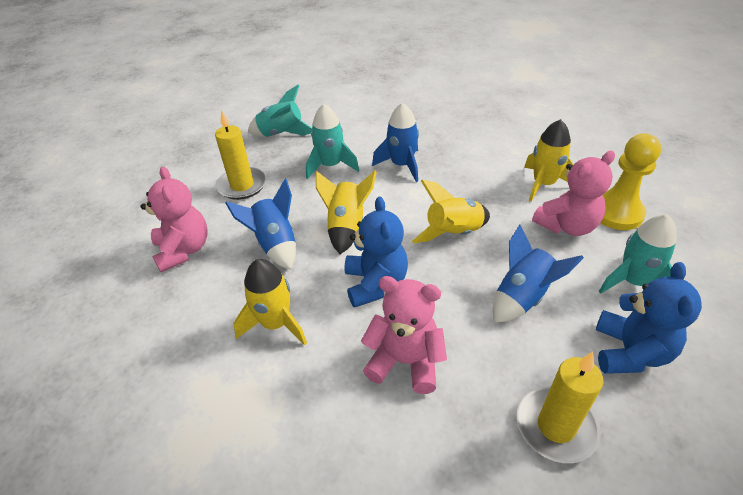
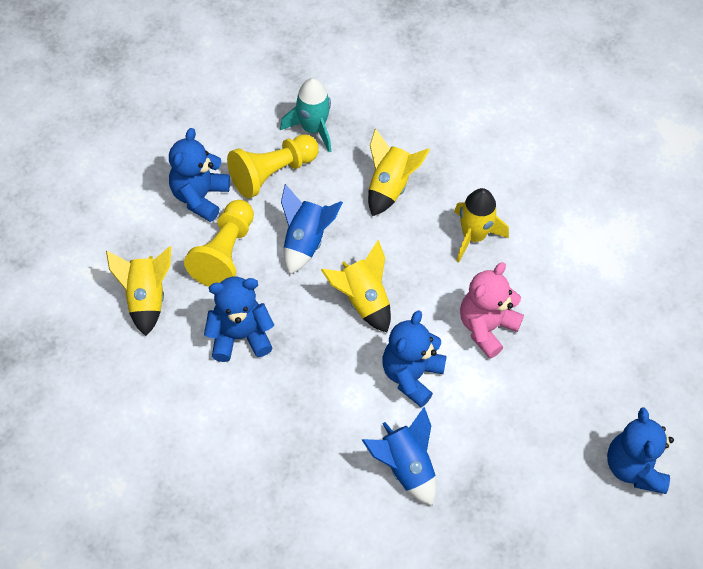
blue rocket: 3 -> 2
blue teddy bear: 2 -> 4
pink teddy bear: 3 -> 1
turquoise rocket: 3 -> 1
yellow candle: 2 -> 0
yellow pawn: 1 -> 2

